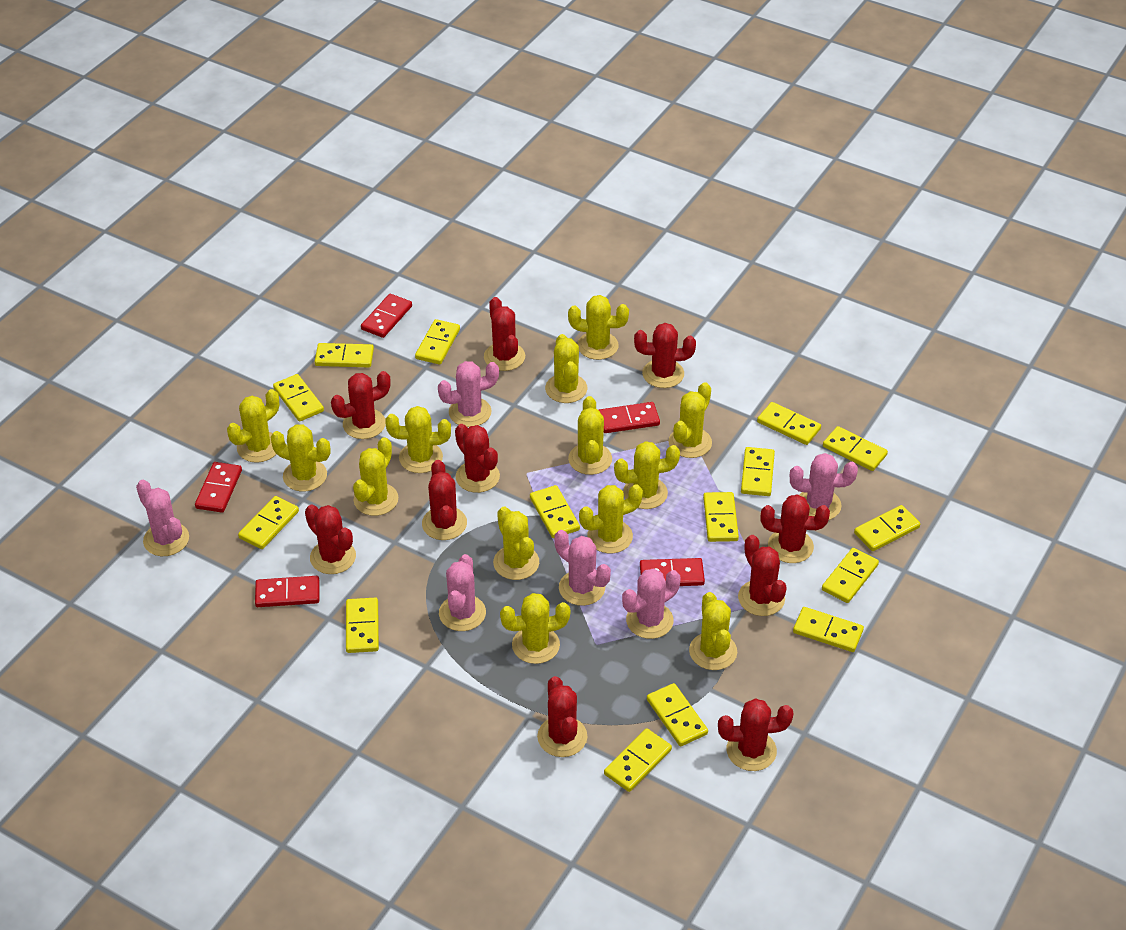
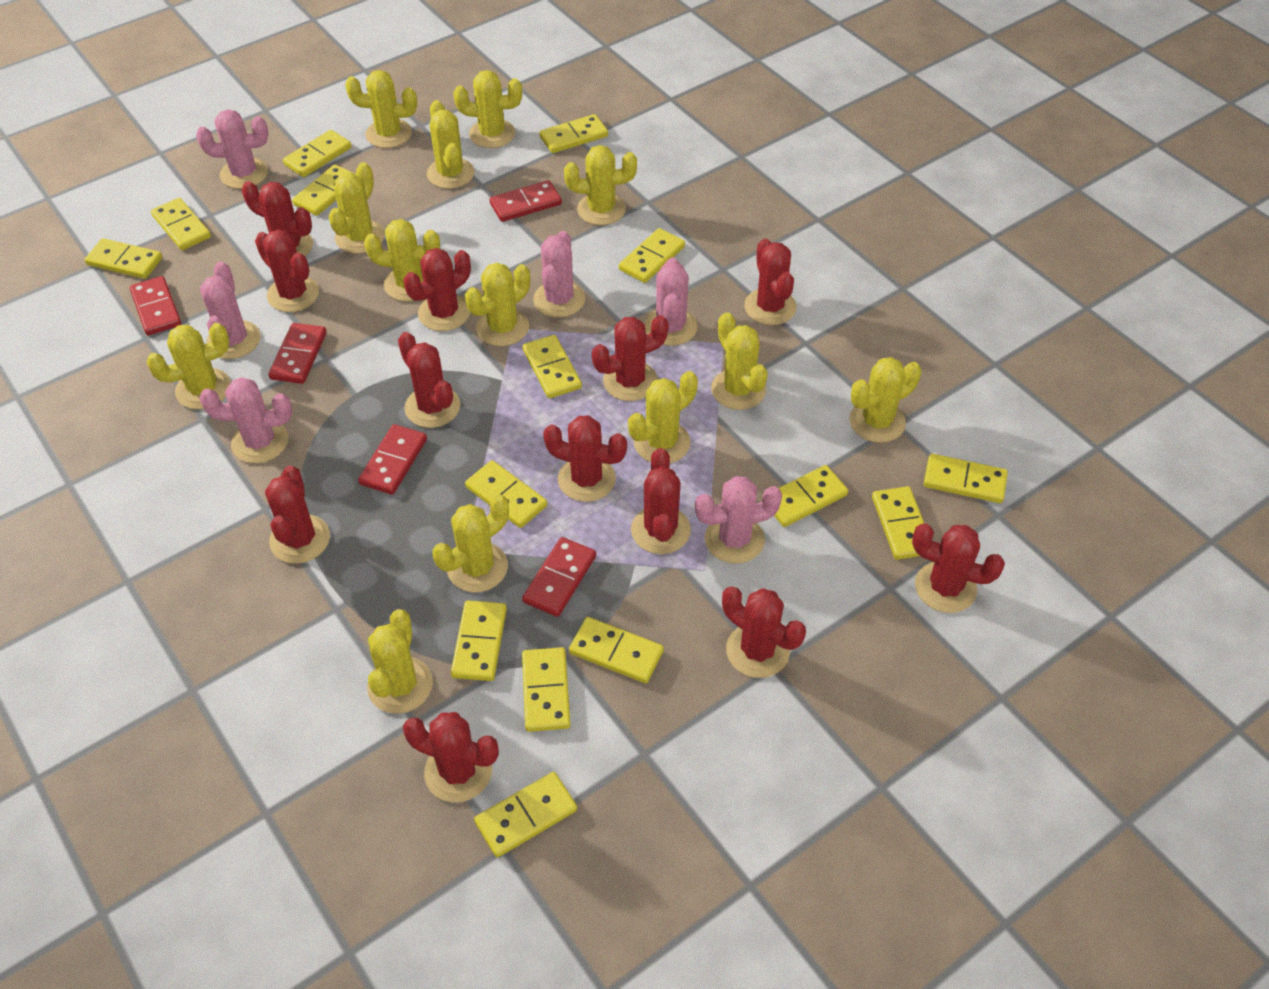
red cactus: 10 -> 12

